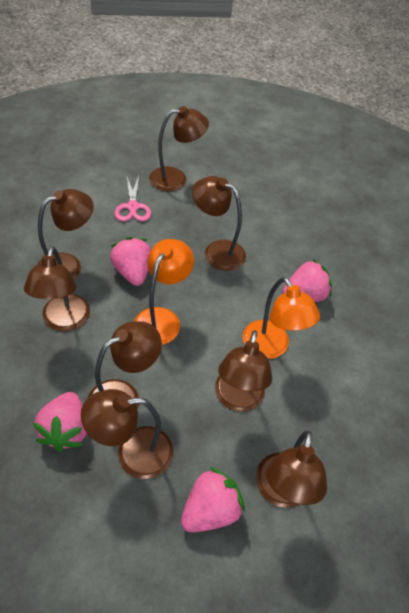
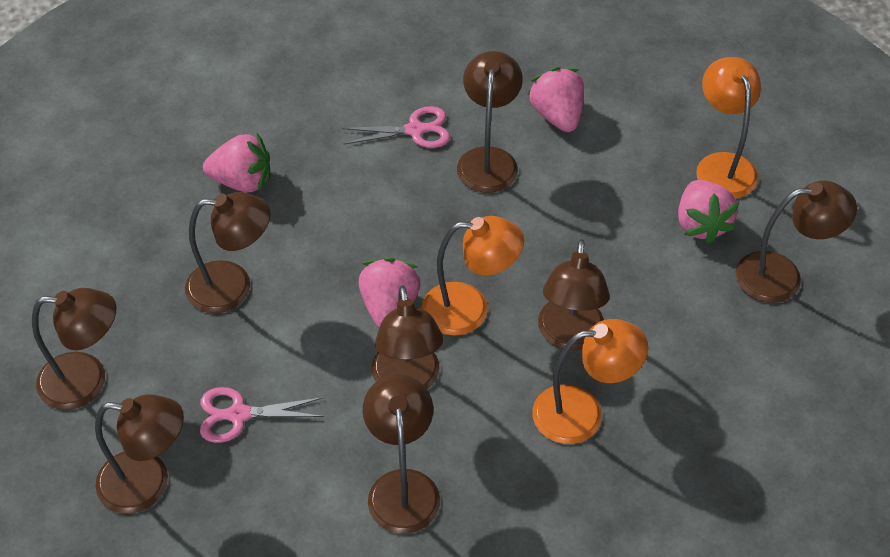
orange lamp: 2 -> 3
pink scissors: 1 -> 2

